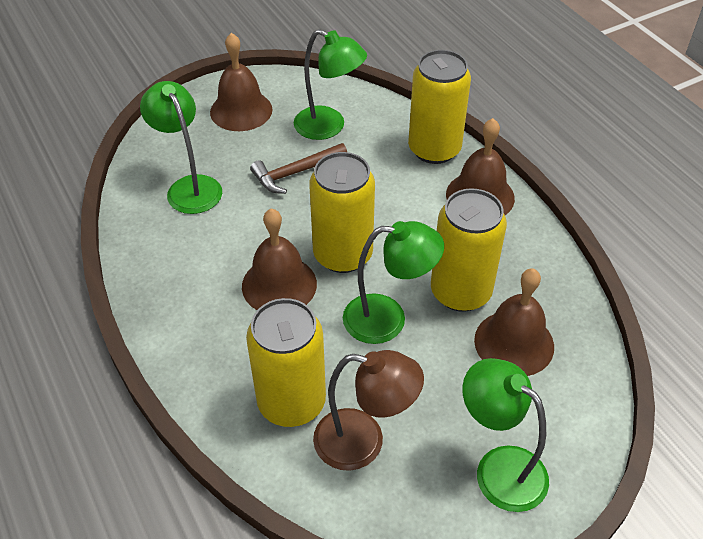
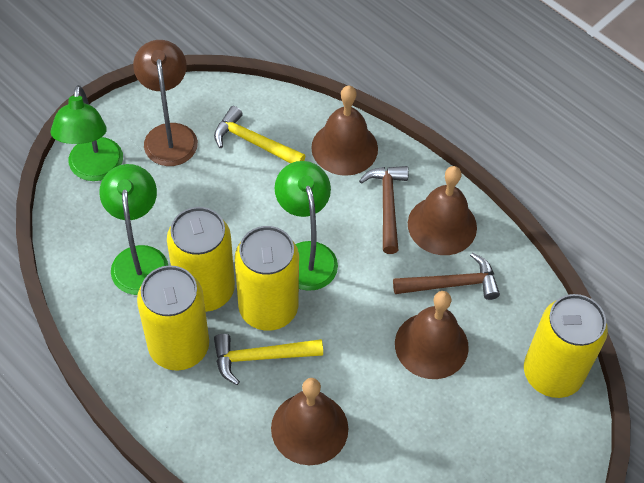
brown hammer: 1 -> 2
green lamp: 4 -> 3
yellow hammer: 0 -> 2

